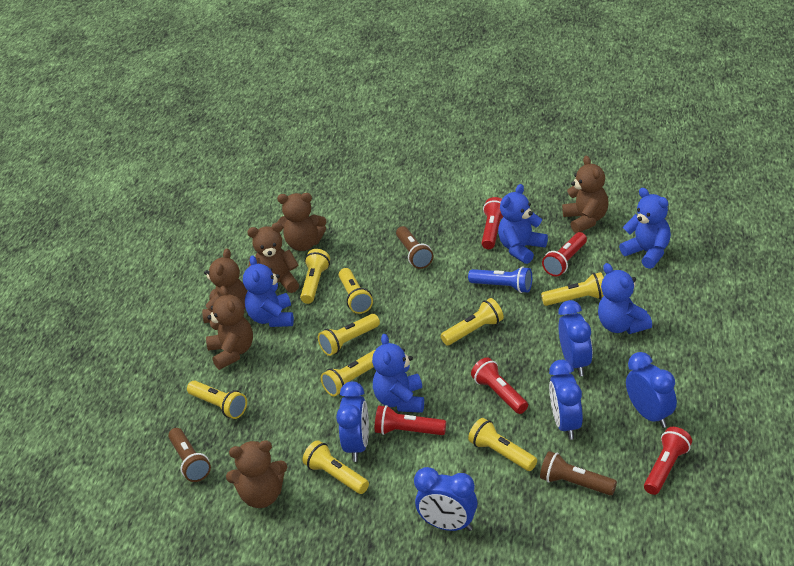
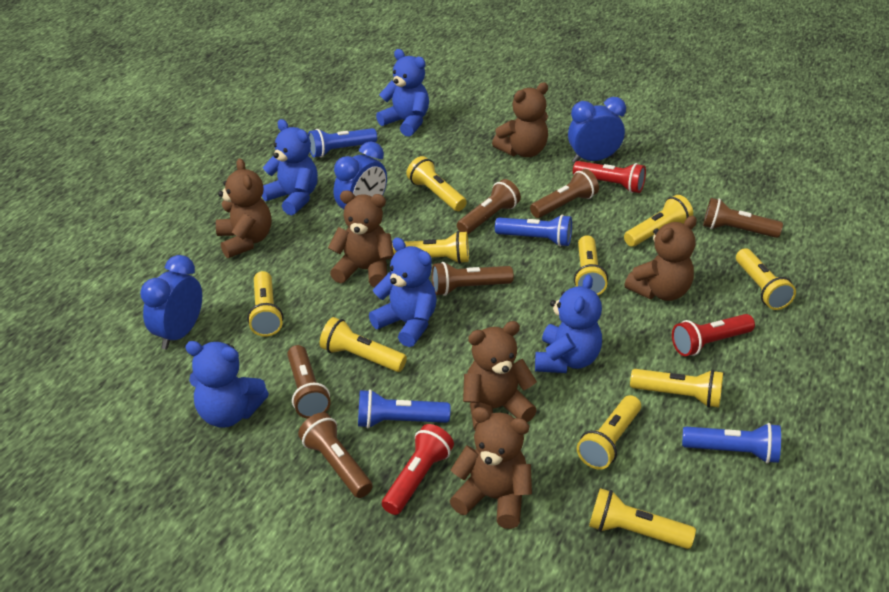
blue clock: 5 -> 3
blue flashlight: 1 -> 4
brown flashlight: 3 -> 6
red flashlight: 5 -> 3
yellow flashlight: 9 -> 10

